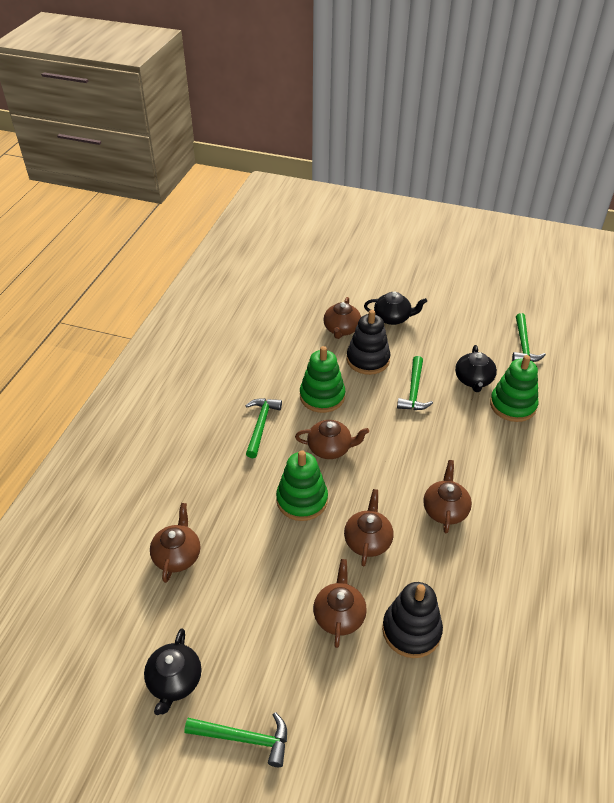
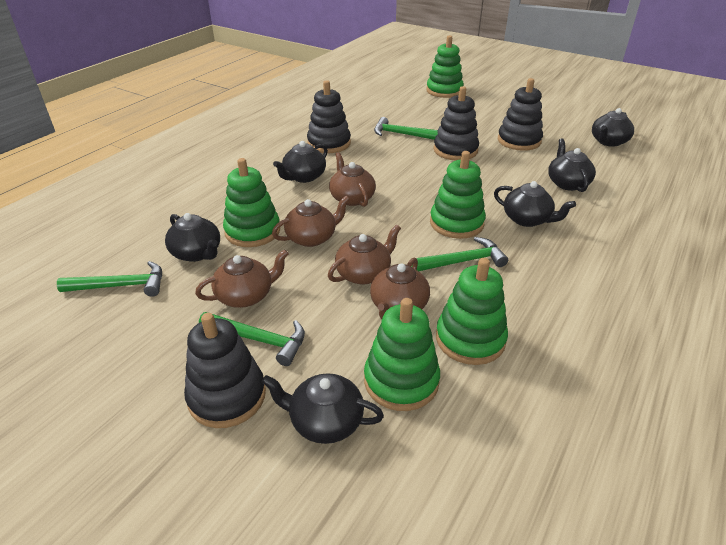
black stacking toy: 2 -> 4
black teapot: 3 -> 6
brown teapot: 6 -> 5
green stacking toy: 3 -> 5

